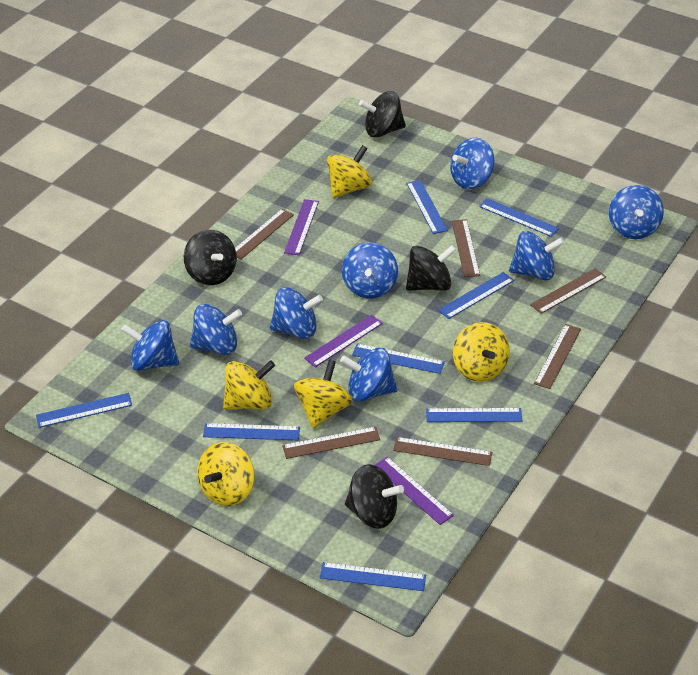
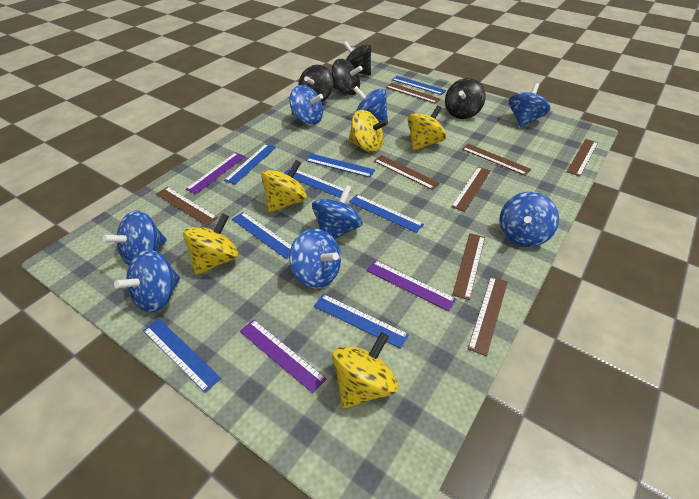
brown ruler: 6 -> 8

